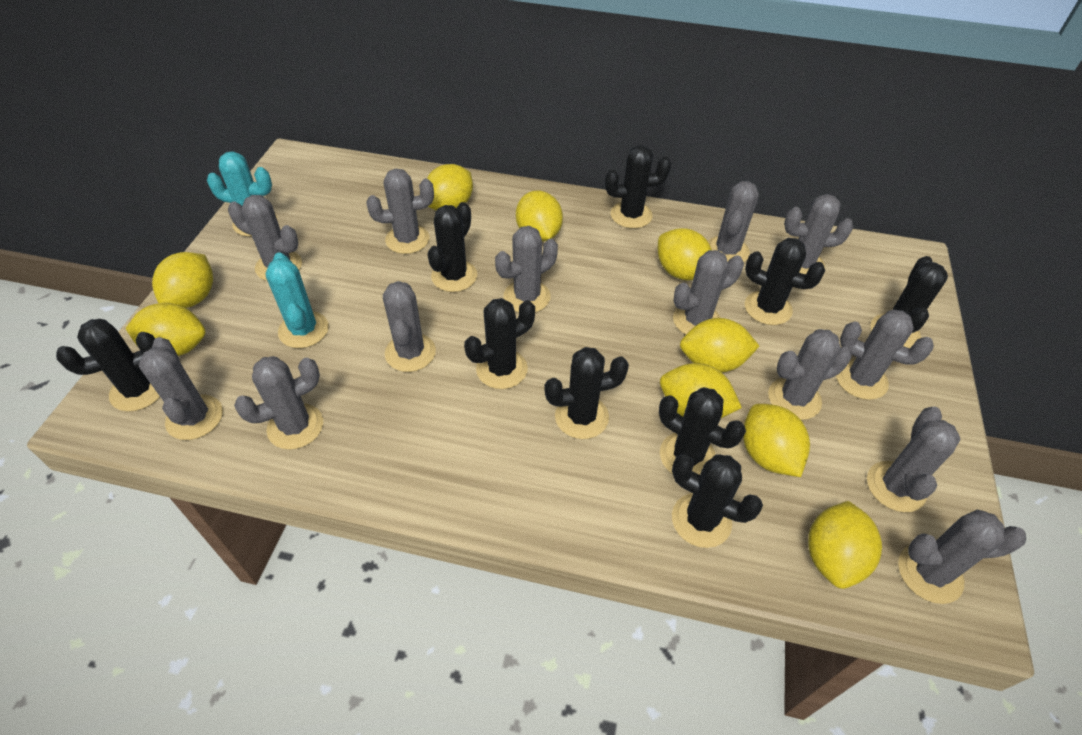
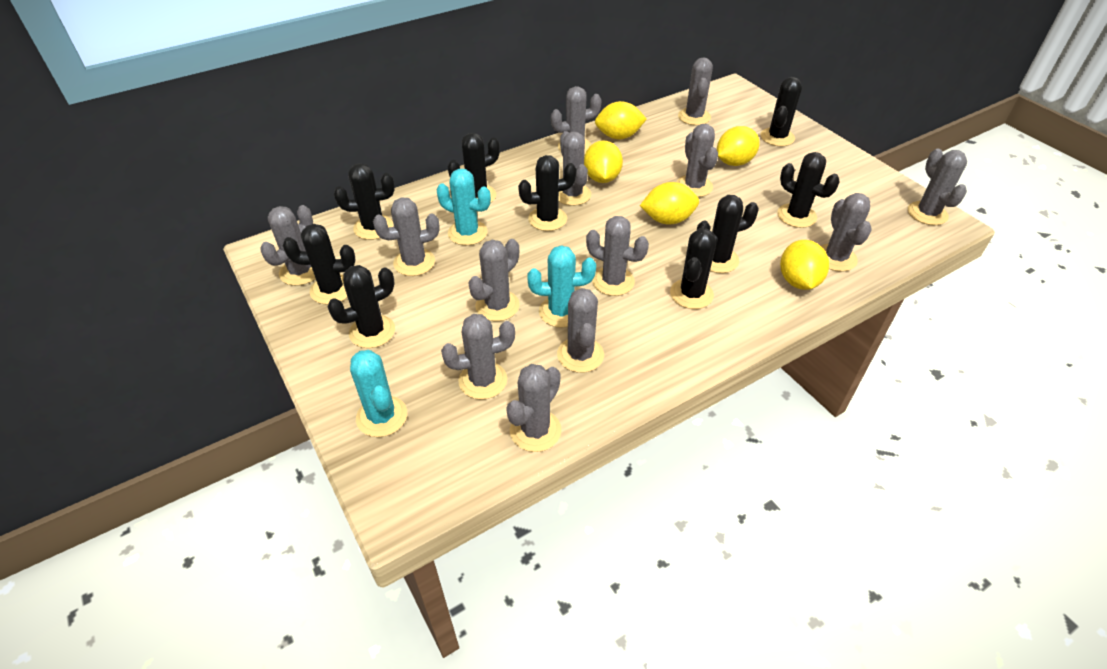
turquoise cactus: 2 -> 3
yellow lemon: 9 -> 5

